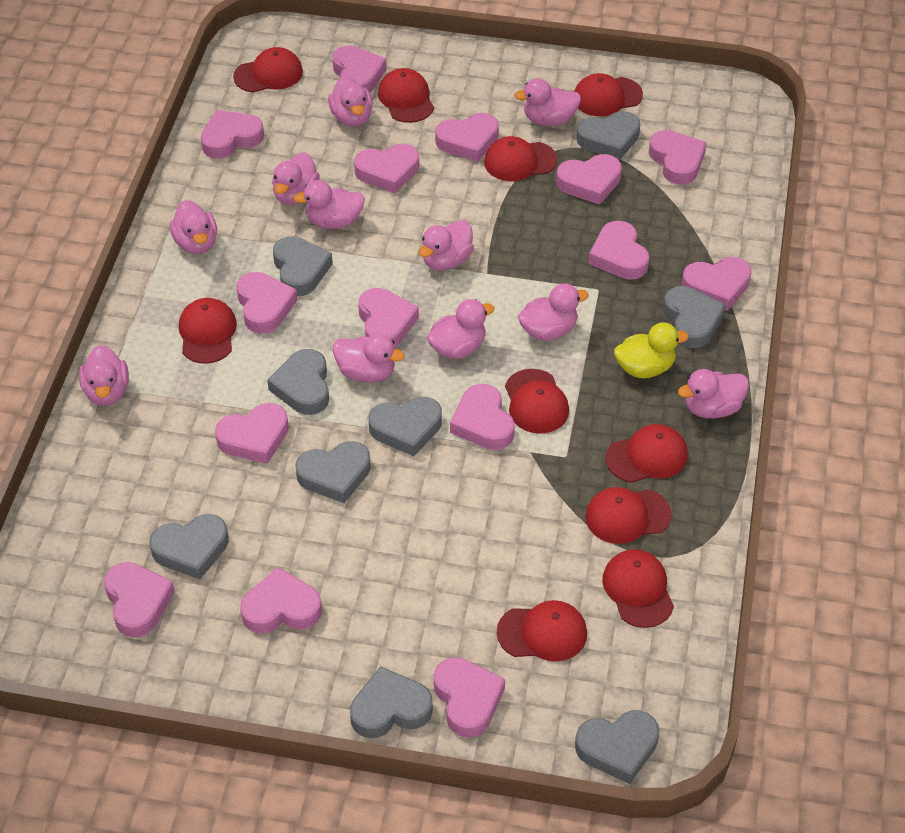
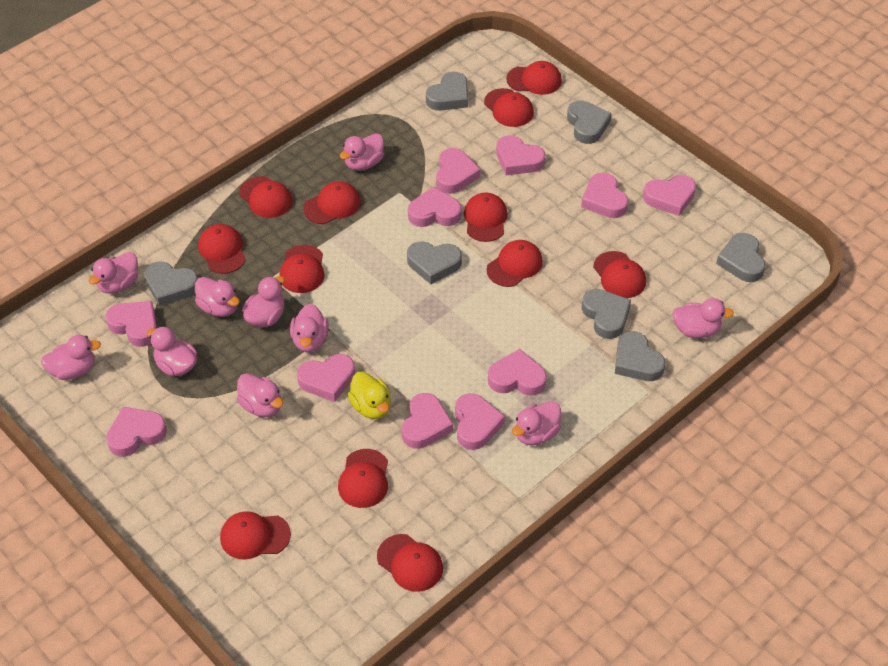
grey heart: 9 -> 7
pink duck: 11 -> 10
pink heart: 15 -> 11
red cap: 10 -> 12

